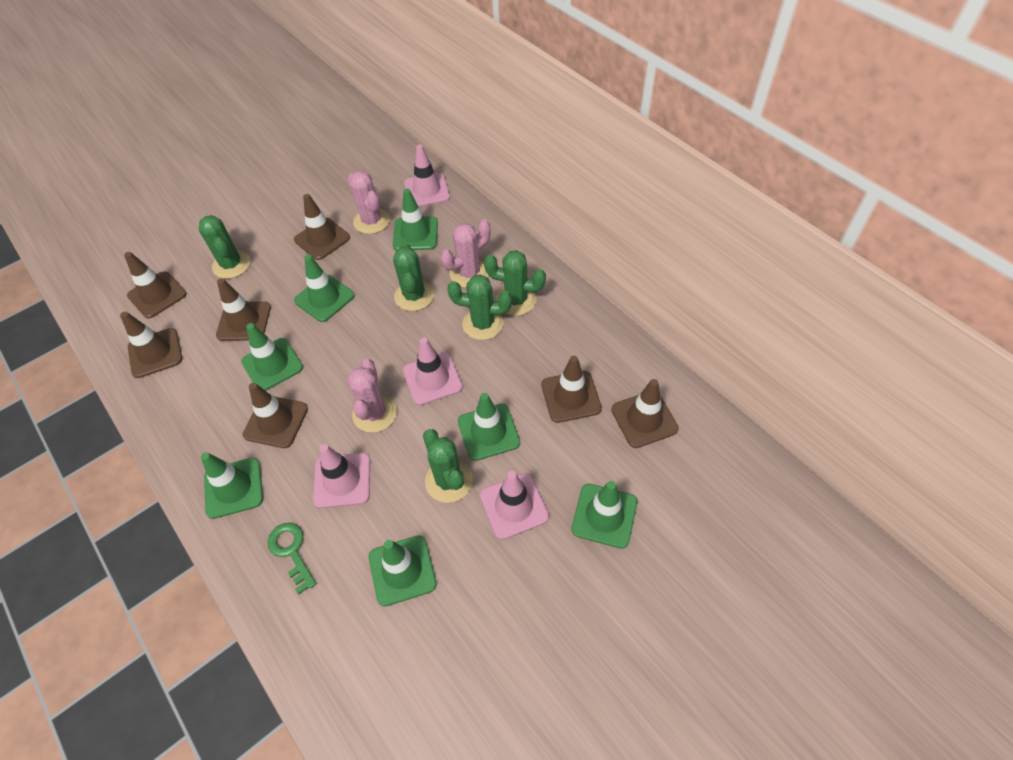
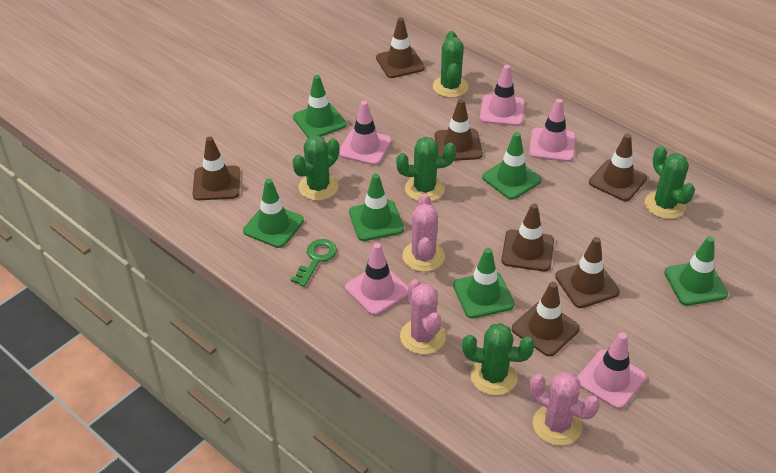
green traffic cone: 7 -> 6
pink traffic cone: 4 -> 5

